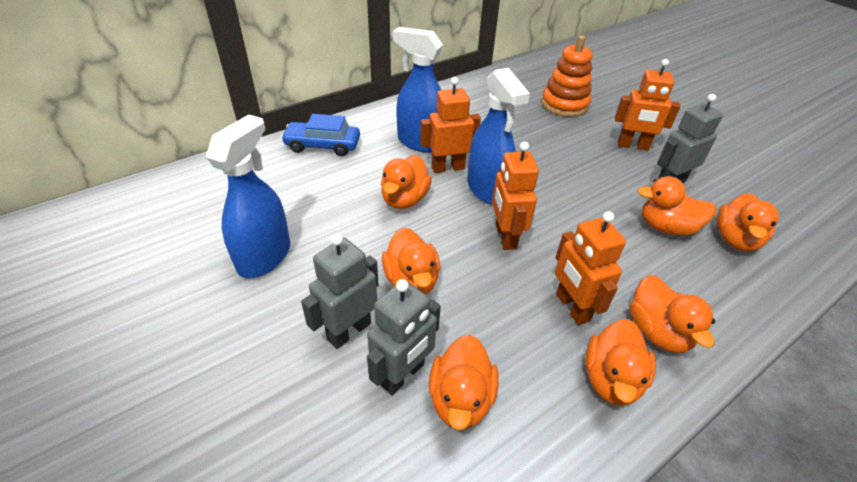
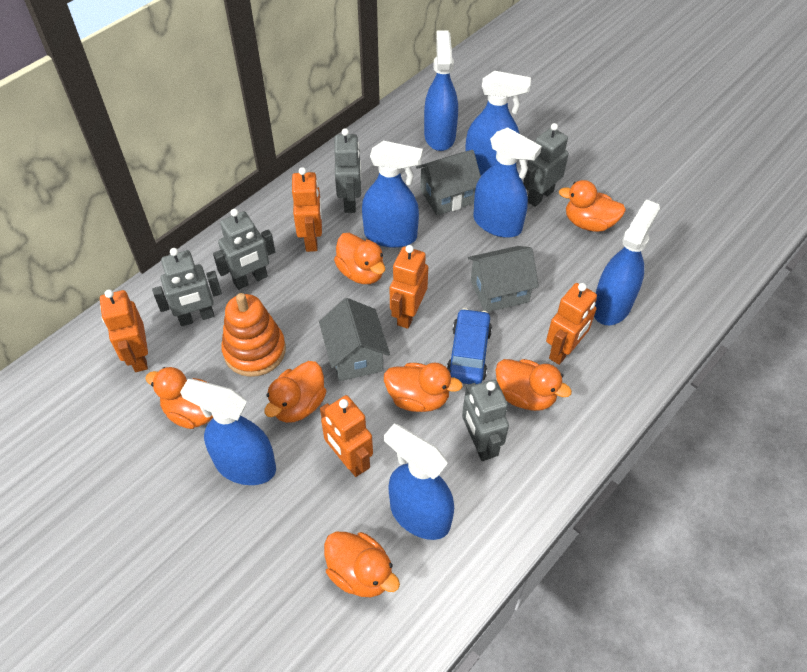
blue spray bottle: 3 -> 7
grey house: 0 -> 3
grey robot: 3 -> 5
orange robot: 4 -> 5

